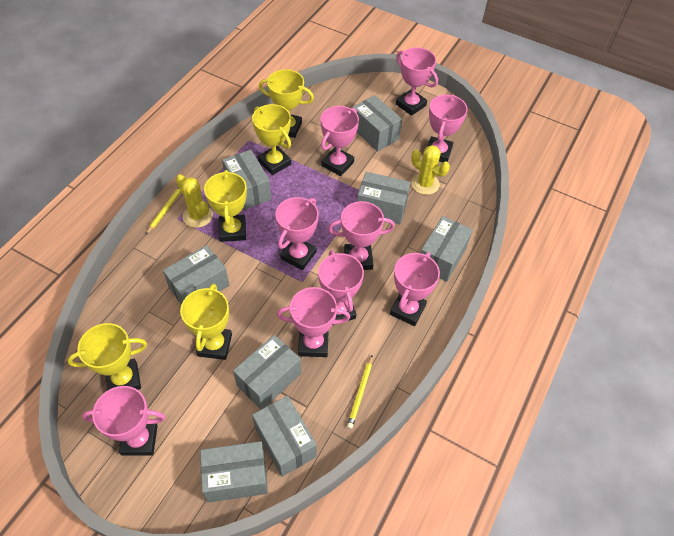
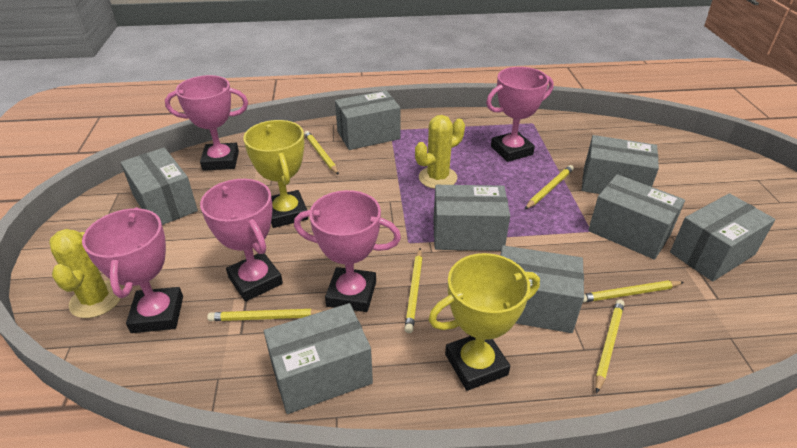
pink trophy: 9 -> 5
yellow pencil: 2 -> 6
yellow trophy: 5 -> 2

